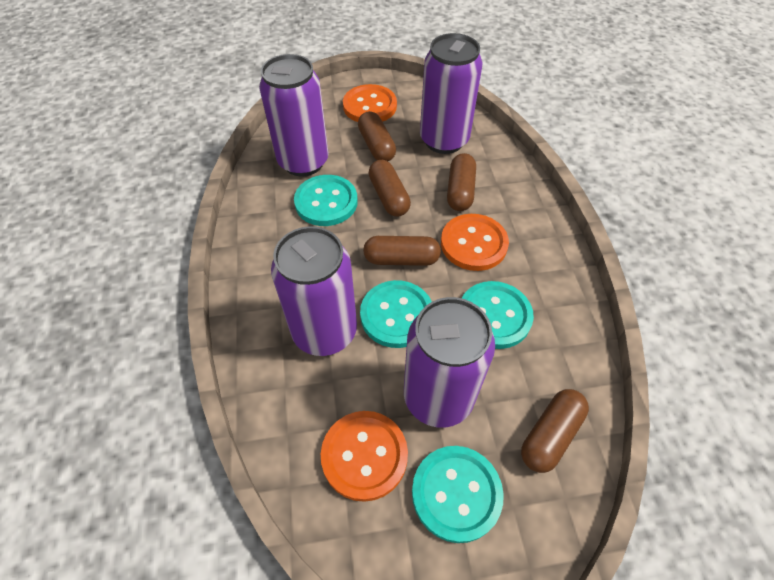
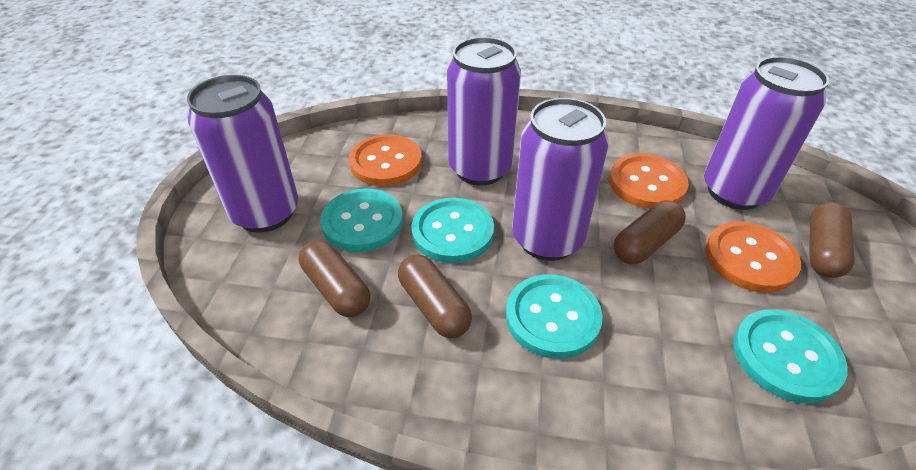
brown capsule: 5 -> 4

